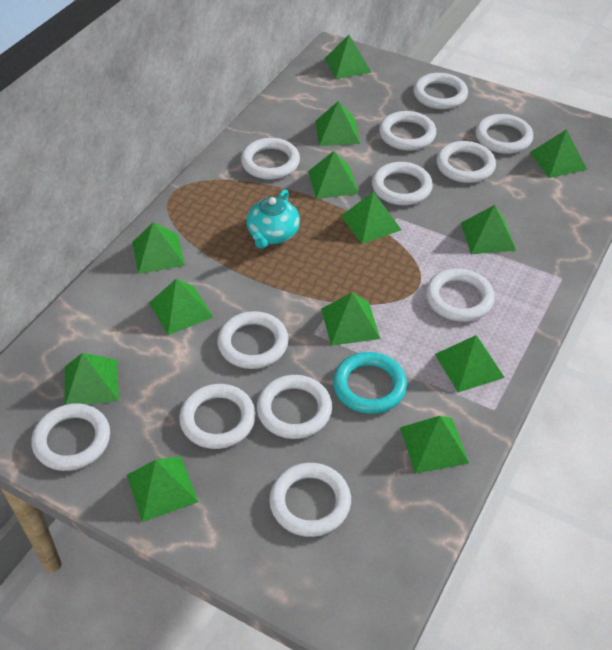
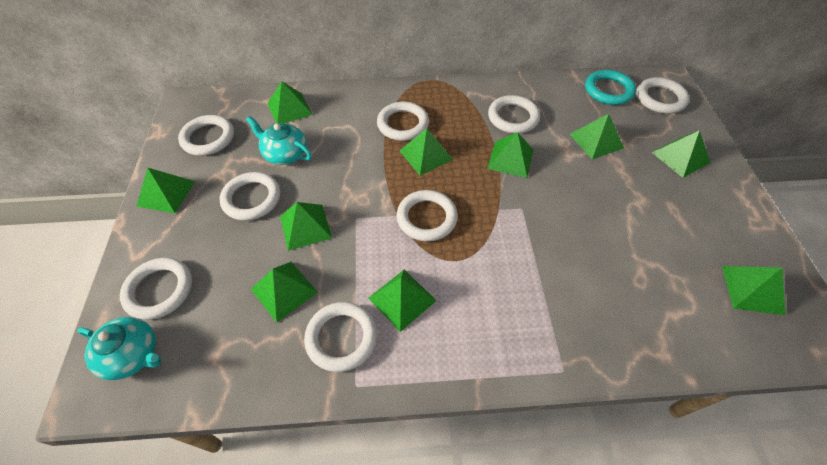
green pyramid: 13 -> 10
turquoise teapot: 1 -> 2
white ring: 12 -> 8

